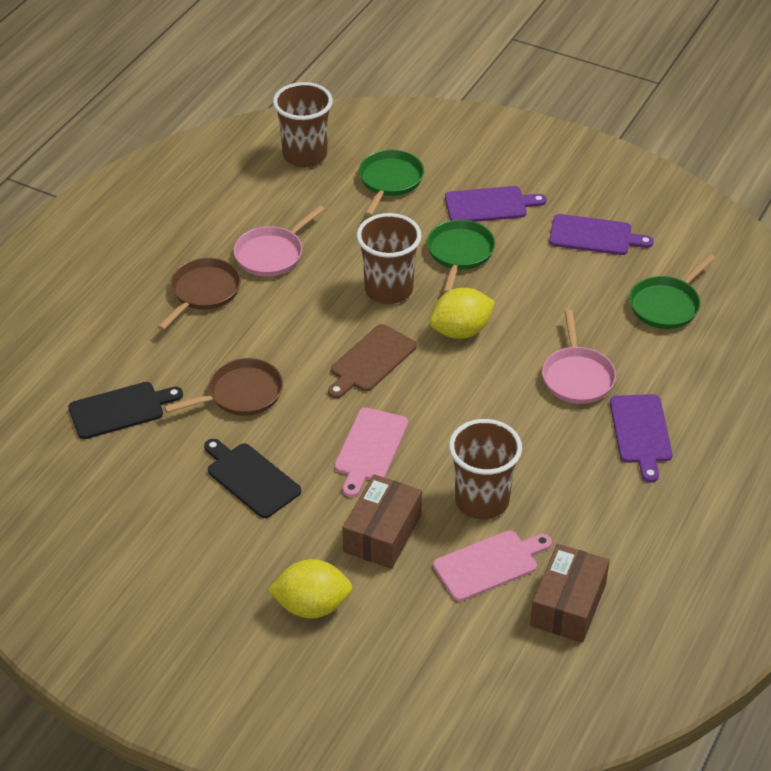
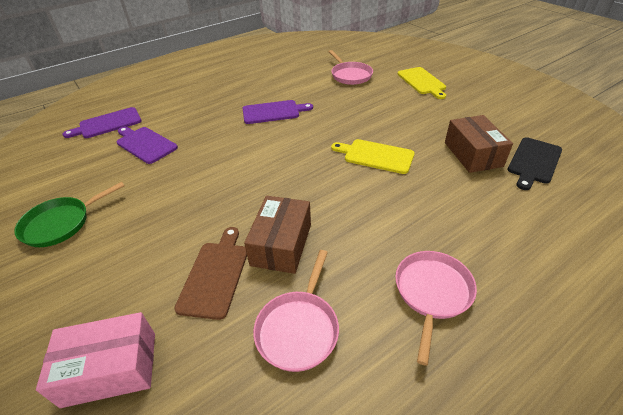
black cutting board: 2 -> 1
brown cup: 3 -> 0
brown pan: 2 -> 0
green pan: 3 -> 1
pink box: 0 -> 1
pink cutting board: 2 -> 0
pink pan: 2 -> 3
yellow cutting board: 0 -> 2
yellow lemon: 2 -> 0

